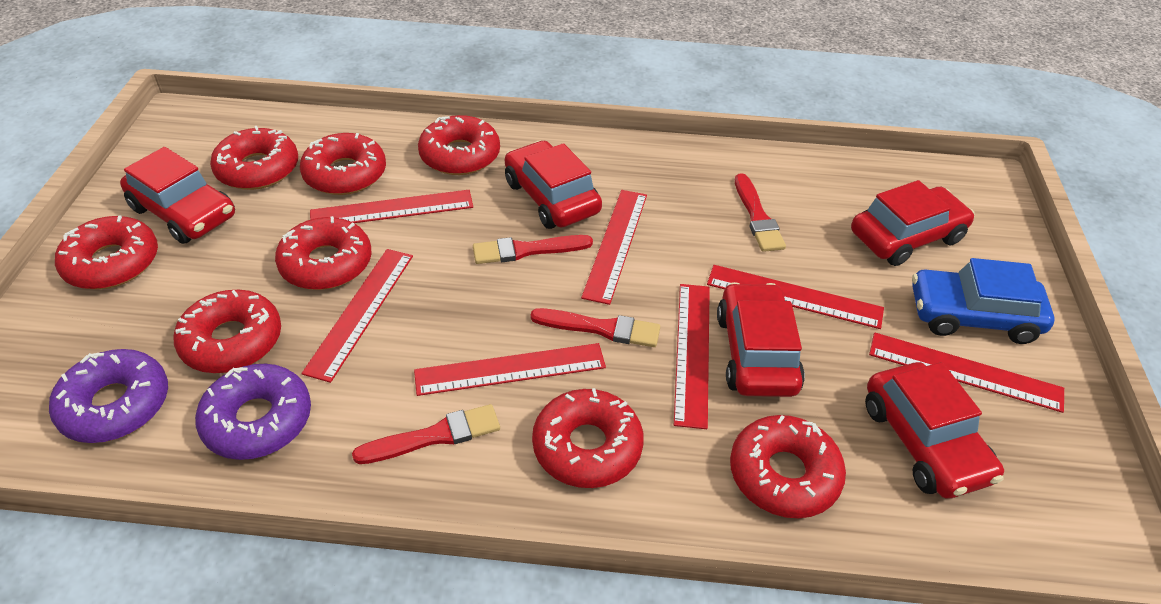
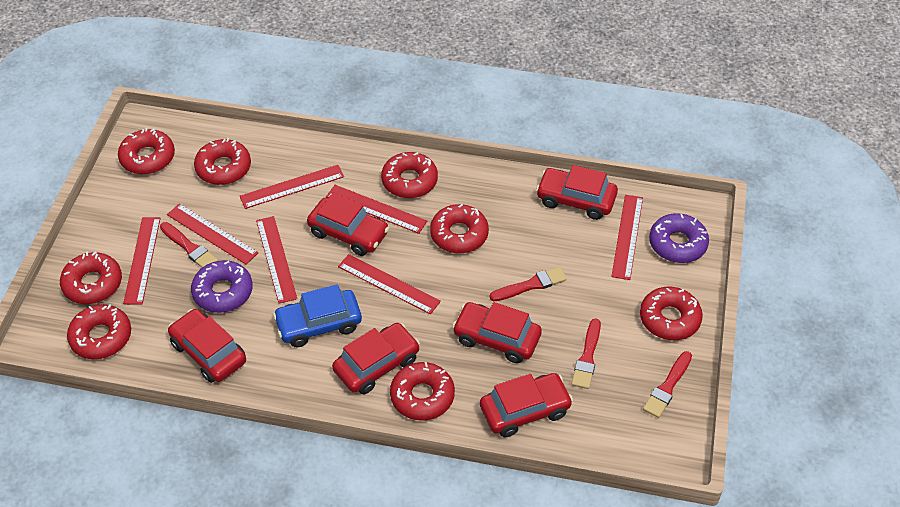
red car: 5 -> 6

